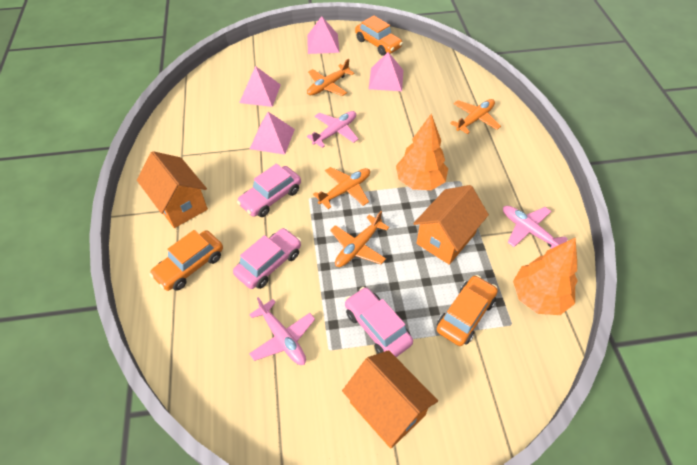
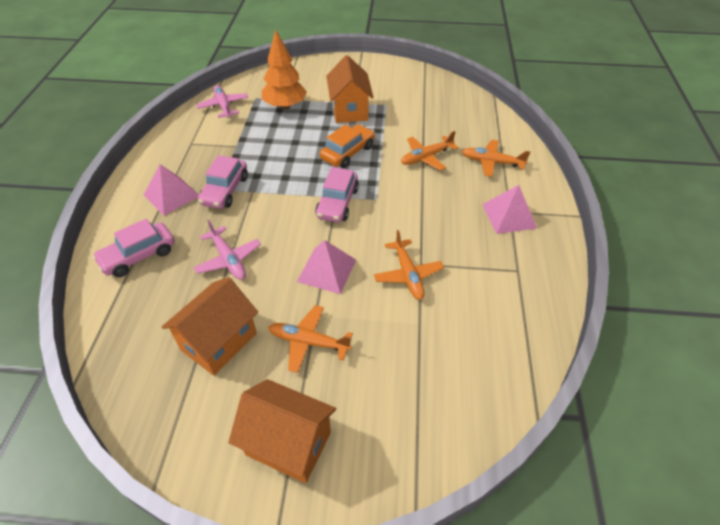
orange car: 3 -> 1
orange tree: 2 -> 1
pink plane: 3 -> 2
pink pyramid: 4 -> 3

